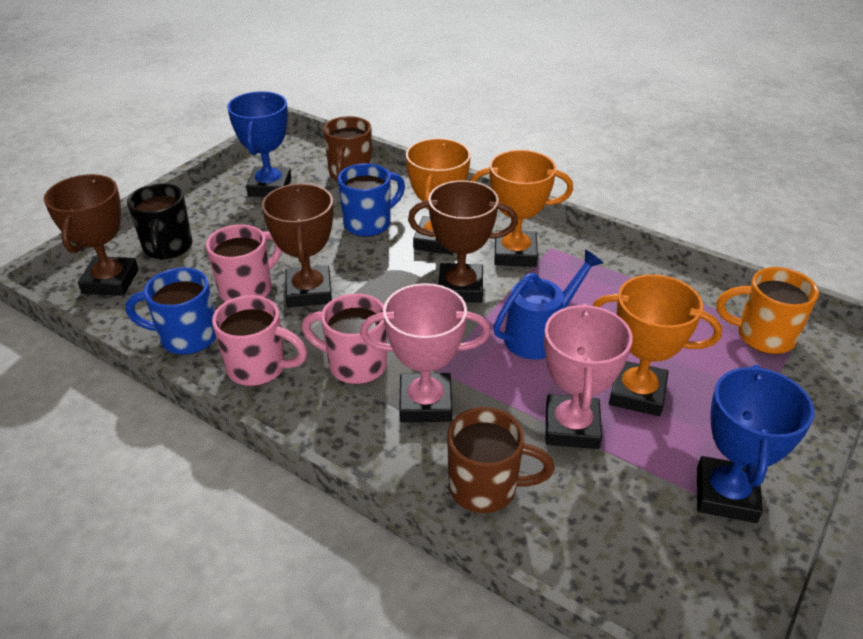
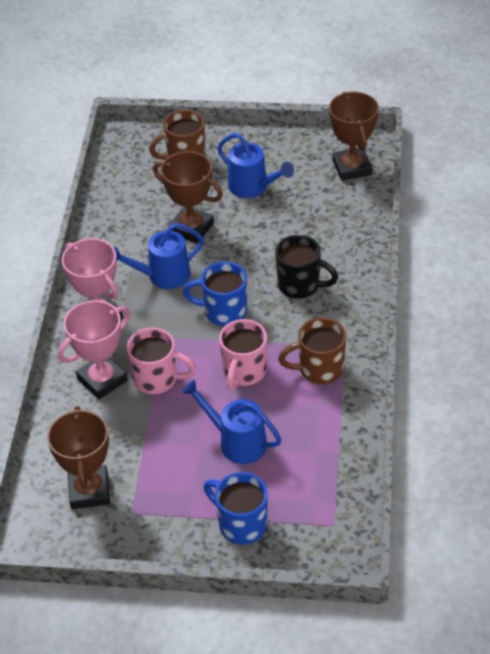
blue trophy: 2 -> 0
blue watering can: 1 -> 3
orange mug: 1 -> 0
orange trophy: 3 -> 0
pink mug: 3 -> 2

